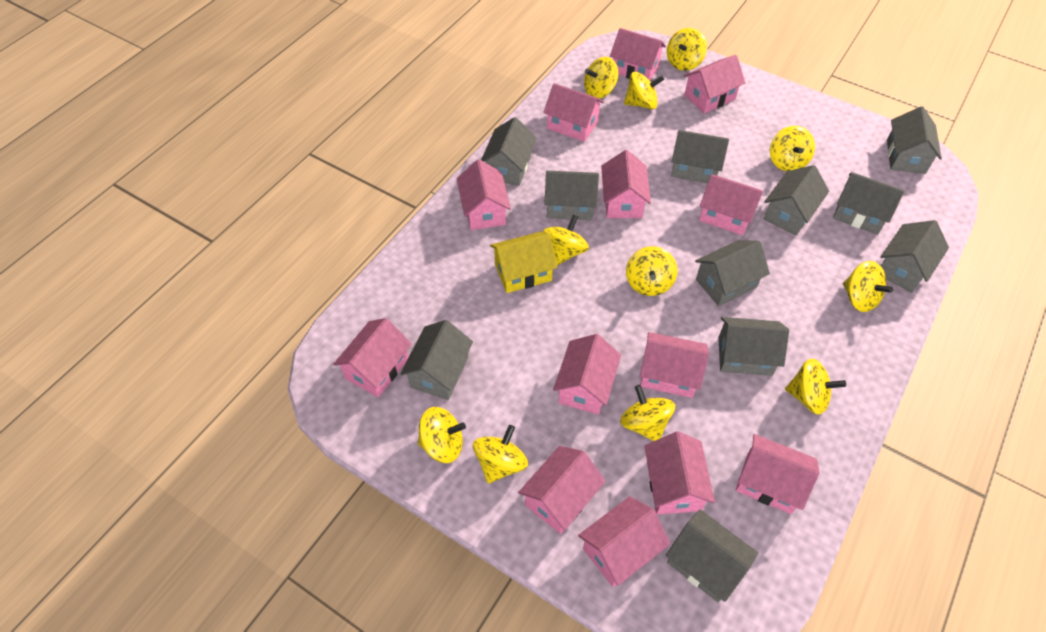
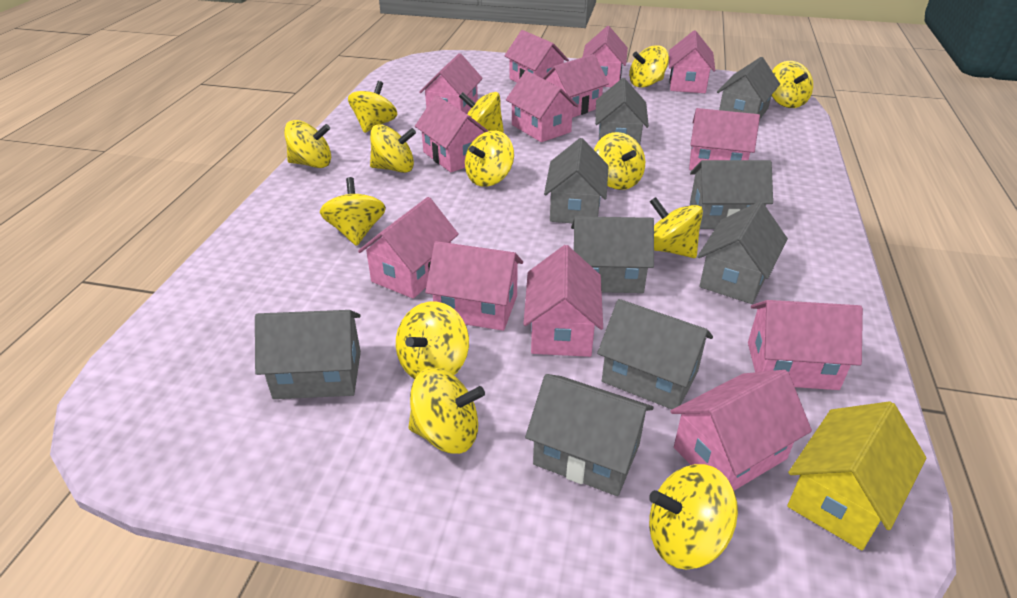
grey house: 11 -> 9
yellow spinning top: 11 -> 13

